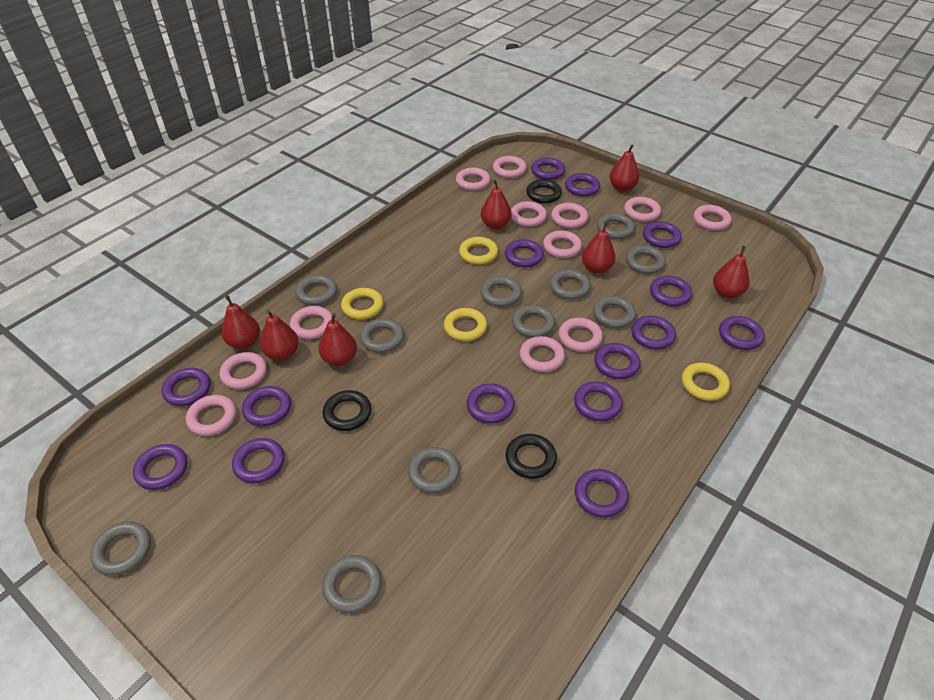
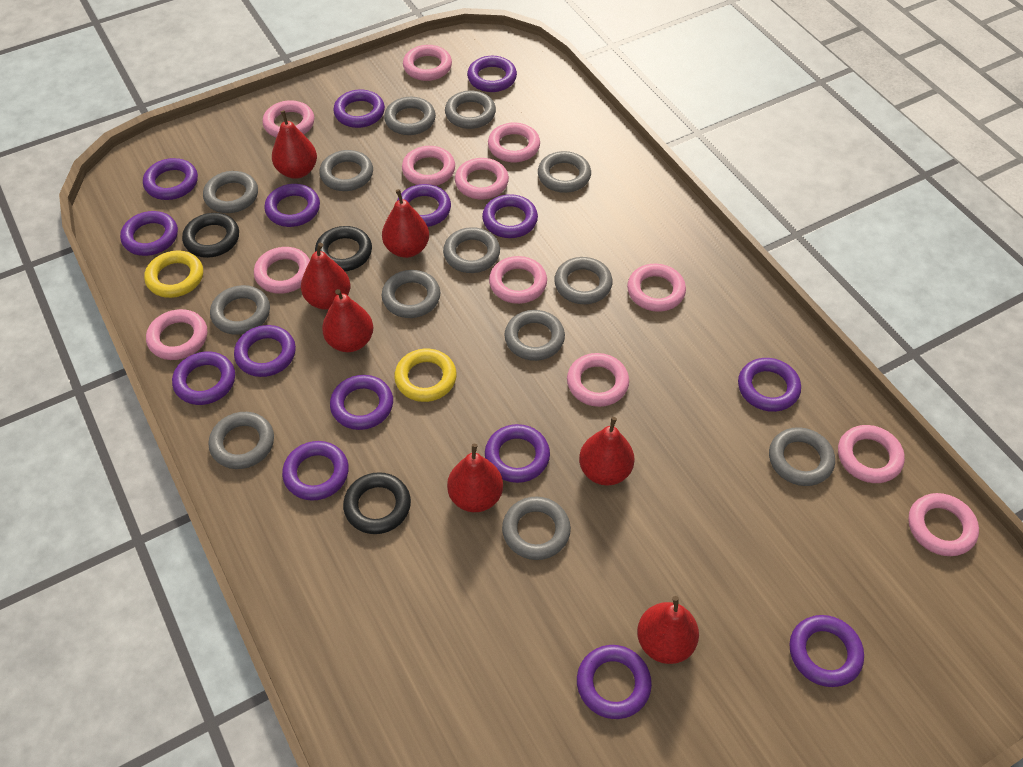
grey ring: 11 -> 13
yellow ring: 4 -> 2

